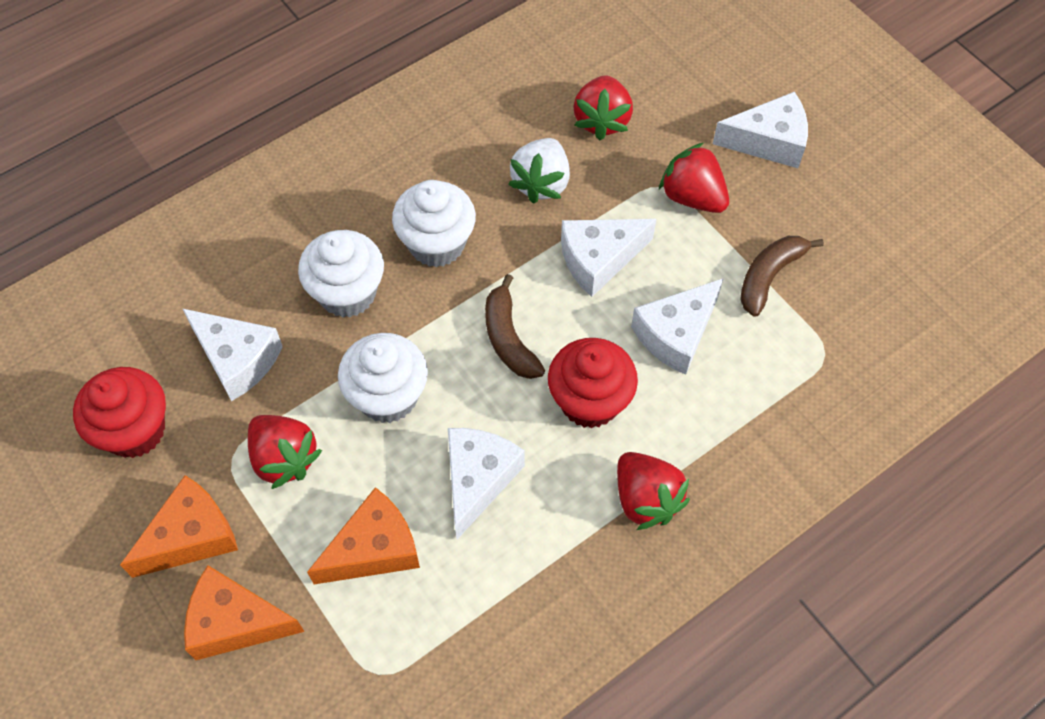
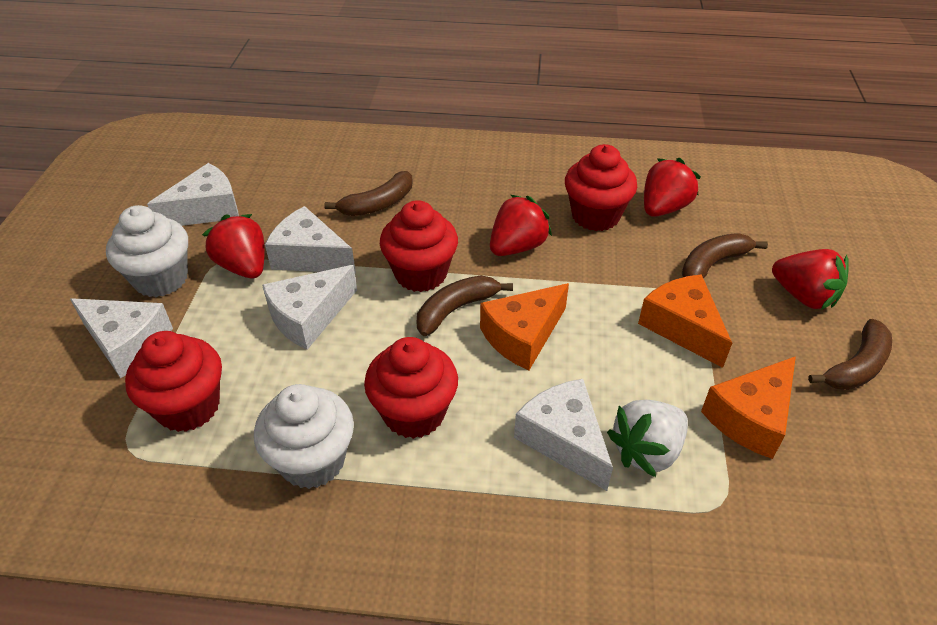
brown banana: 2 -> 4
red cupcake: 2 -> 4
white cupcake: 3 -> 2

